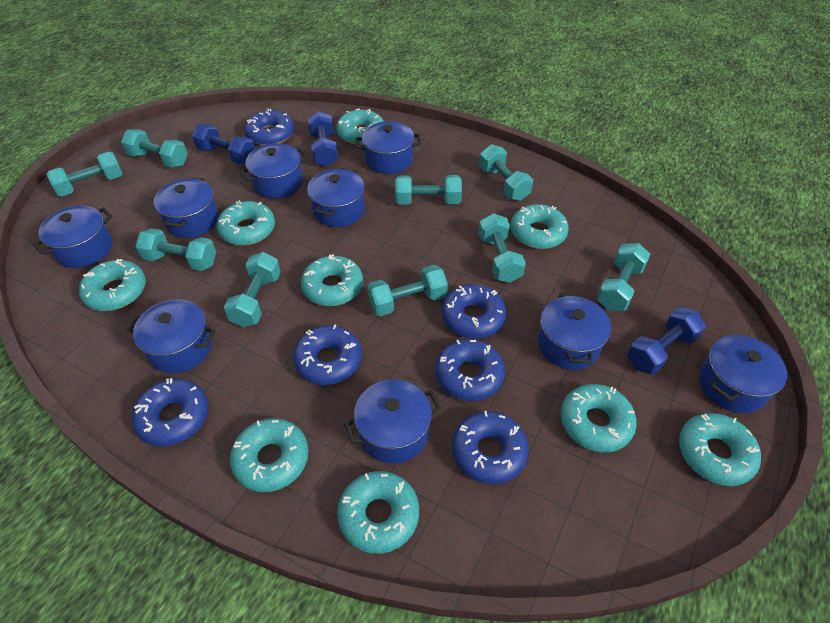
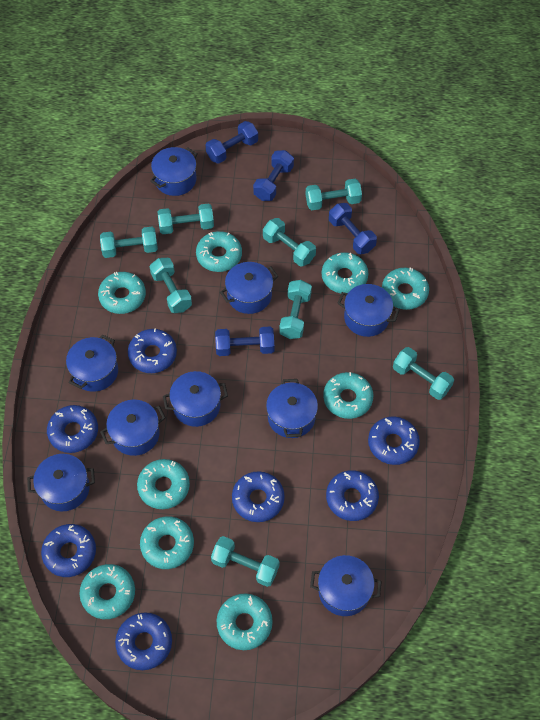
blue donut: 6 -> 7
blue dumbbell: 3 -> 4
turquoise dumbbell: 9 -> 8

